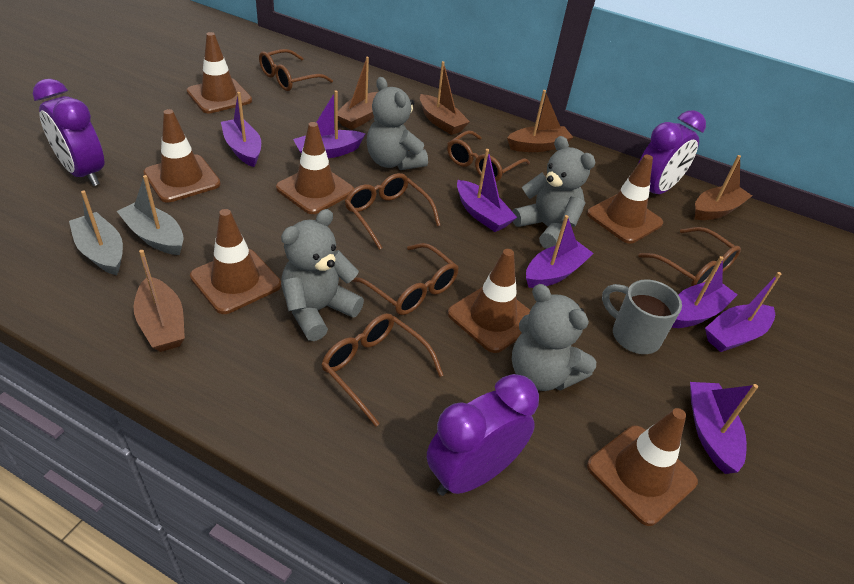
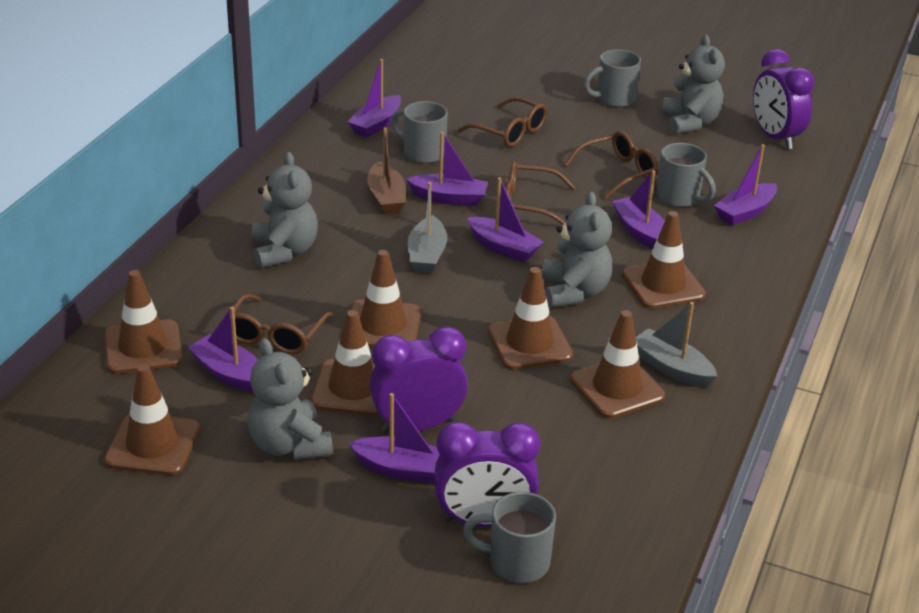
brown boat: 5 -> 1
brown glasses: 6 -> 4
grey mug: 1 -> 4

